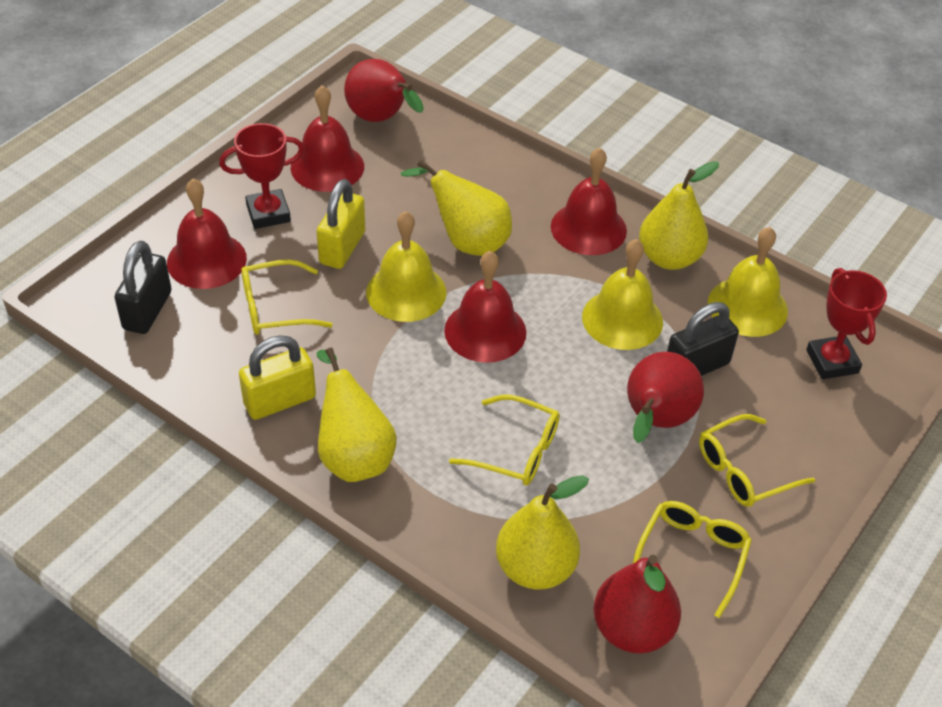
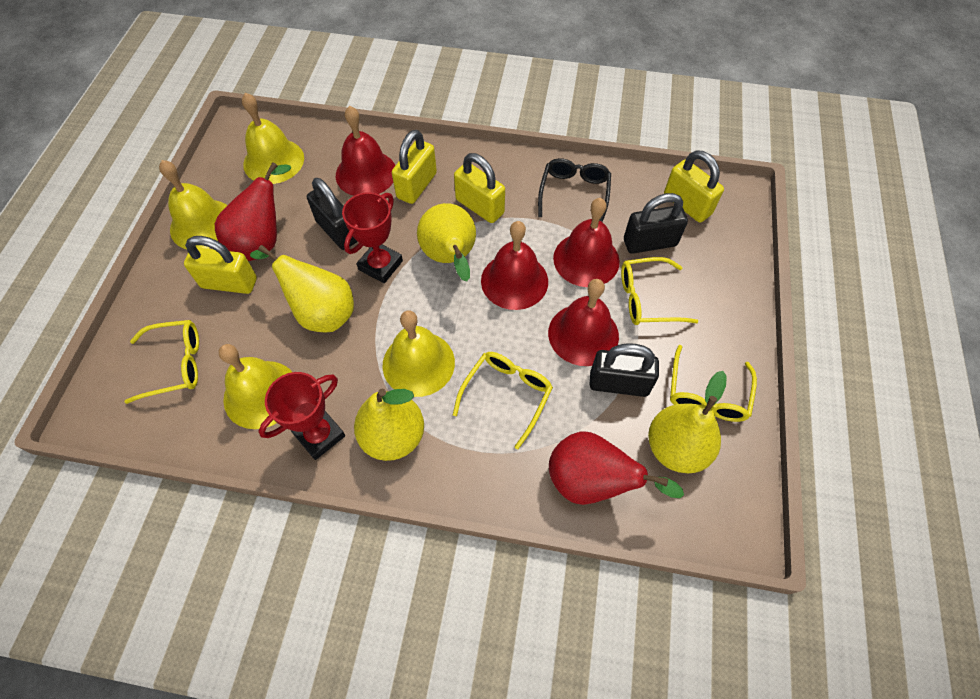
black glasses: 0 -> 1
black padlock: 2 -> 3
red pear: 3 -> 2
yellow bell: 3 -> 4
yellow padlock: 2 -> 4

